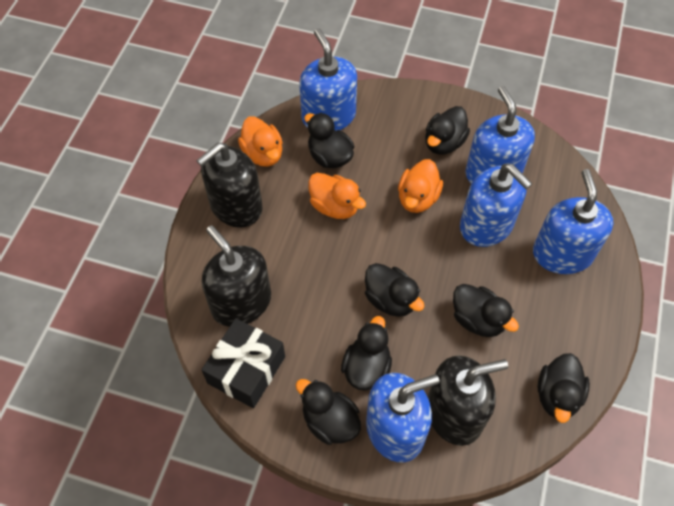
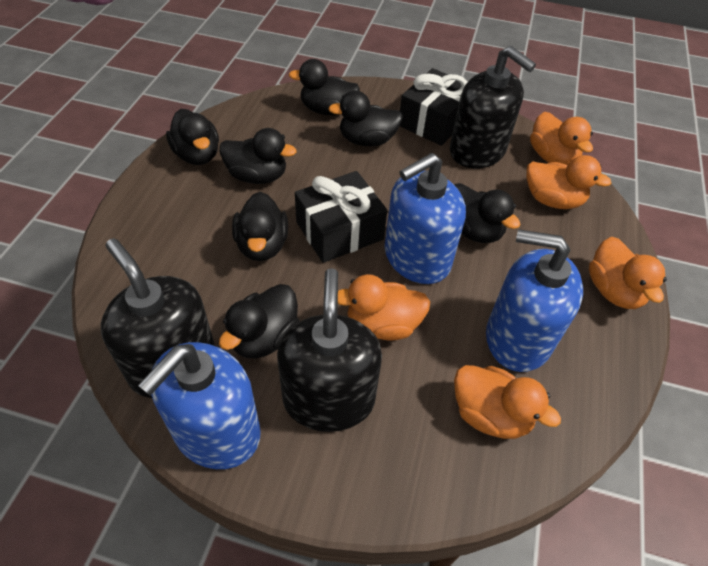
black gift: 1 -> 2
blue soap dispenser: 5 -> 3
orange duck: 3 -> 5

